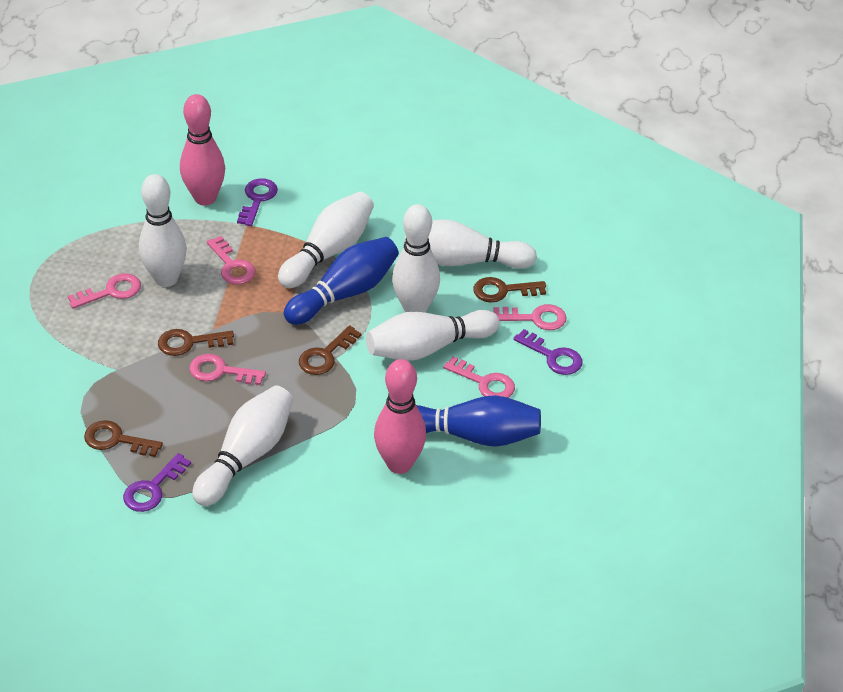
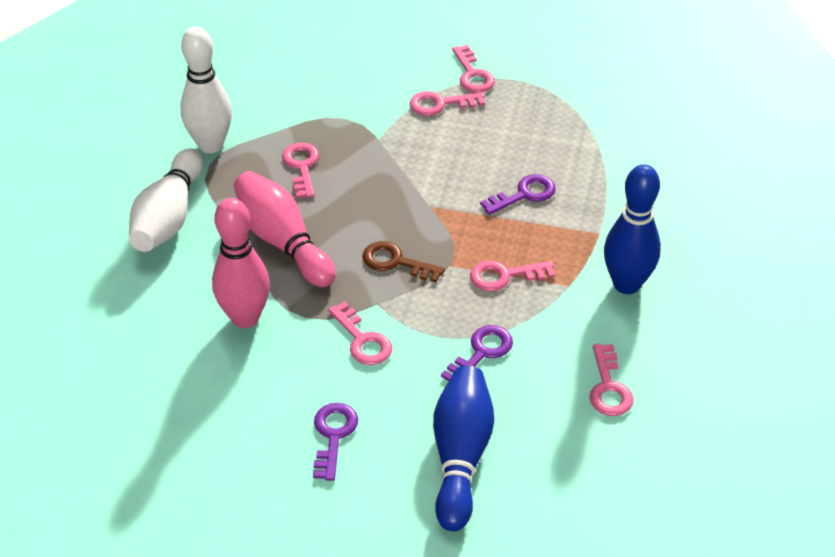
brown key: 4 -> 1
pink key: 5 -> 6
white bowling pin: 6 -> 2

